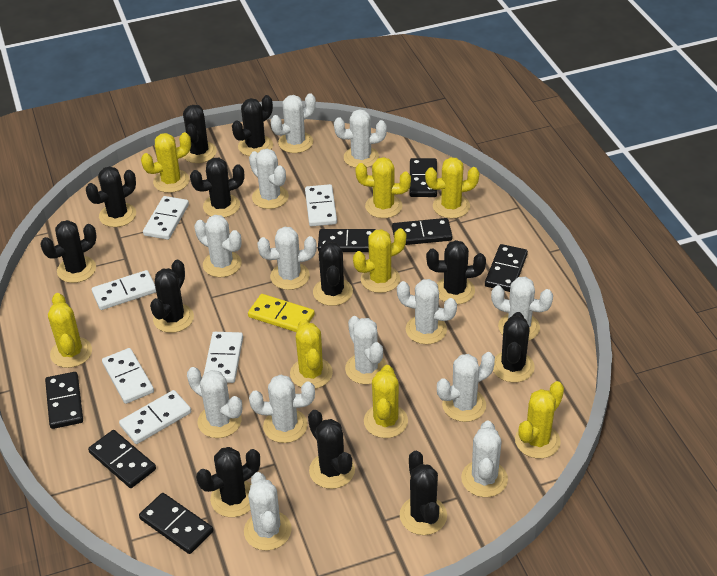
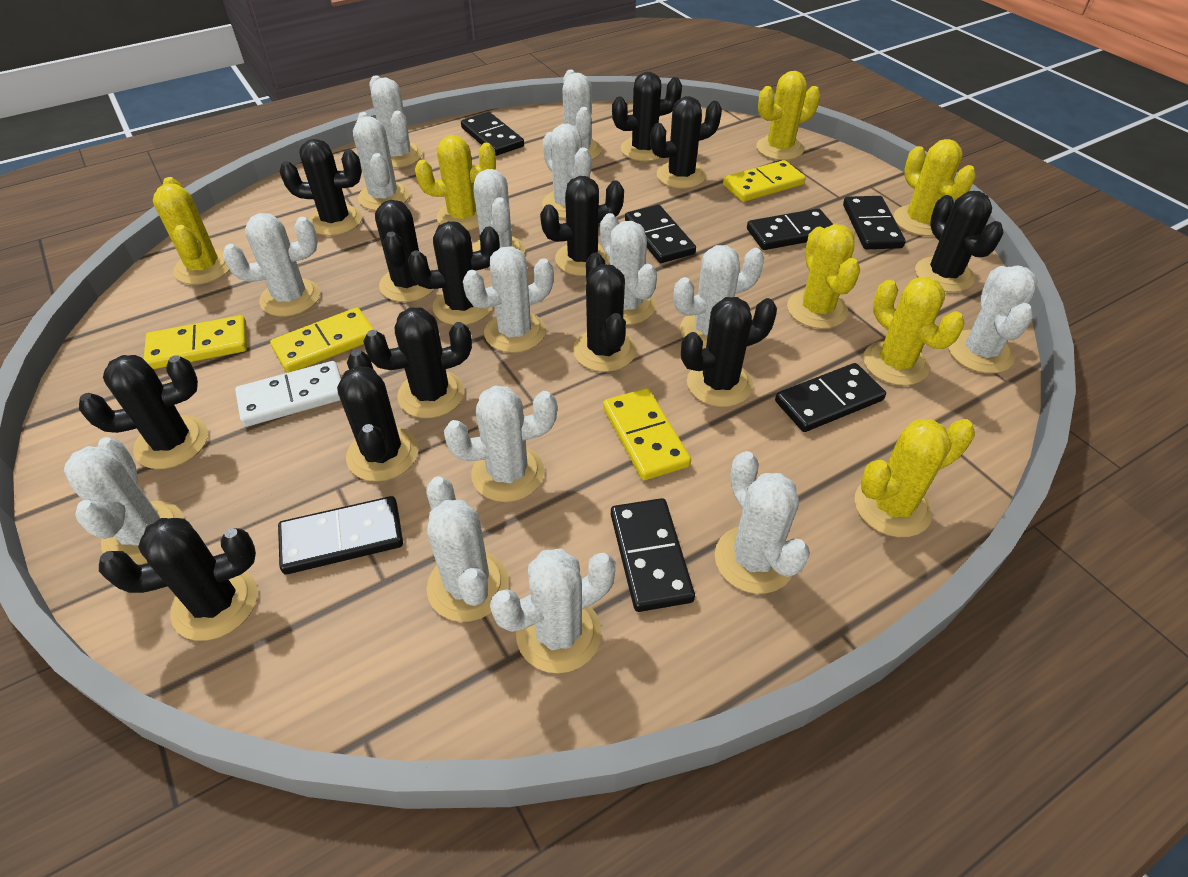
black cactus: 12 -> 13
white cactus: 13 -> 15
white domino: 6 -> 1
yellow cactus: 8 -> 7
yellow domino: 1 -> 4

